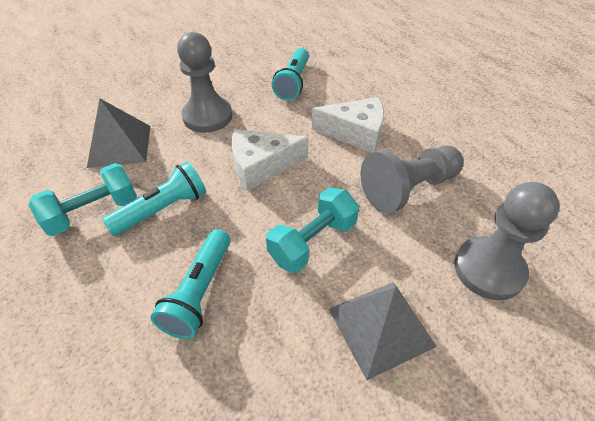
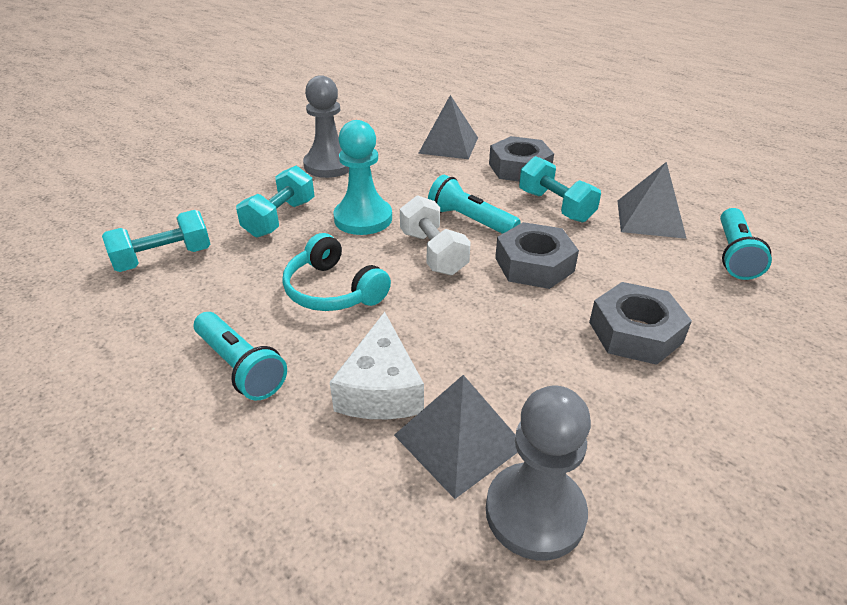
grey nut: 0 -> 3
grey pawn: 3 -> 2
grey pyramid: 2 -> 3
turquoise dumbbell: 2 -> 3
turquoise headphones: 0 -> 1
turquoise pawn: 0 -> 1
white cheese: 2 -> 1
white dumbbell: 0 -> 1

